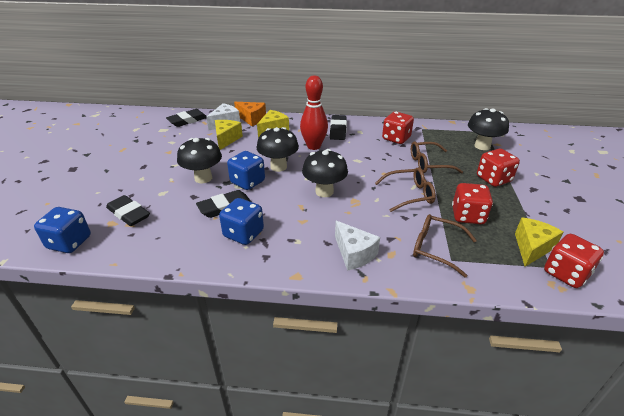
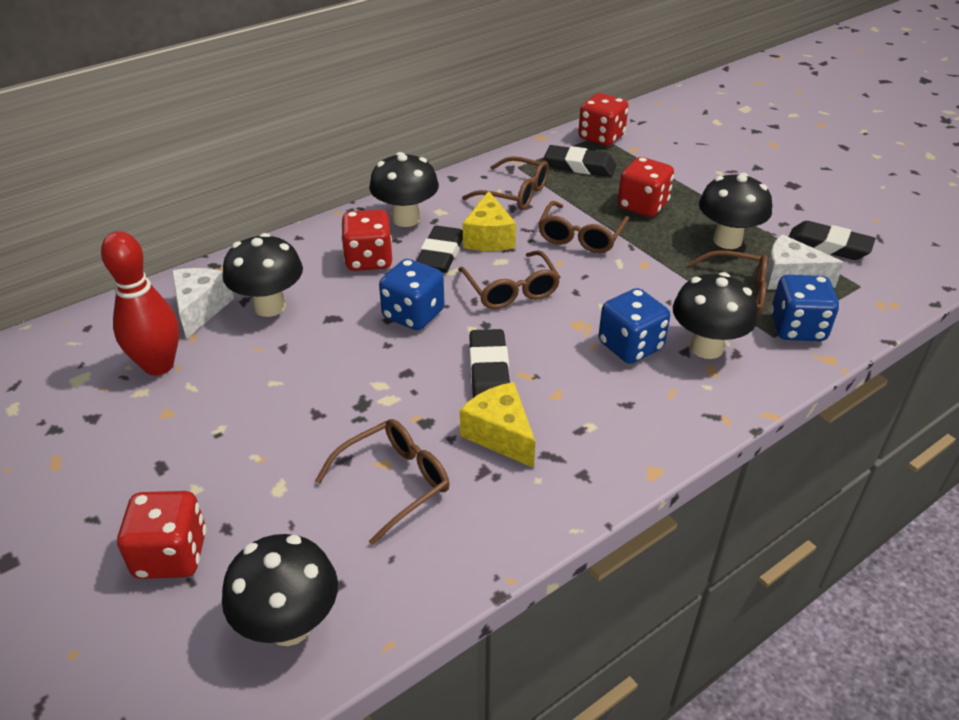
black mushroom: 4 -> 5
brown glasses: 3 -> 5
orange cheese: 1 -> 0
yellow cheese: 3 -> 2

